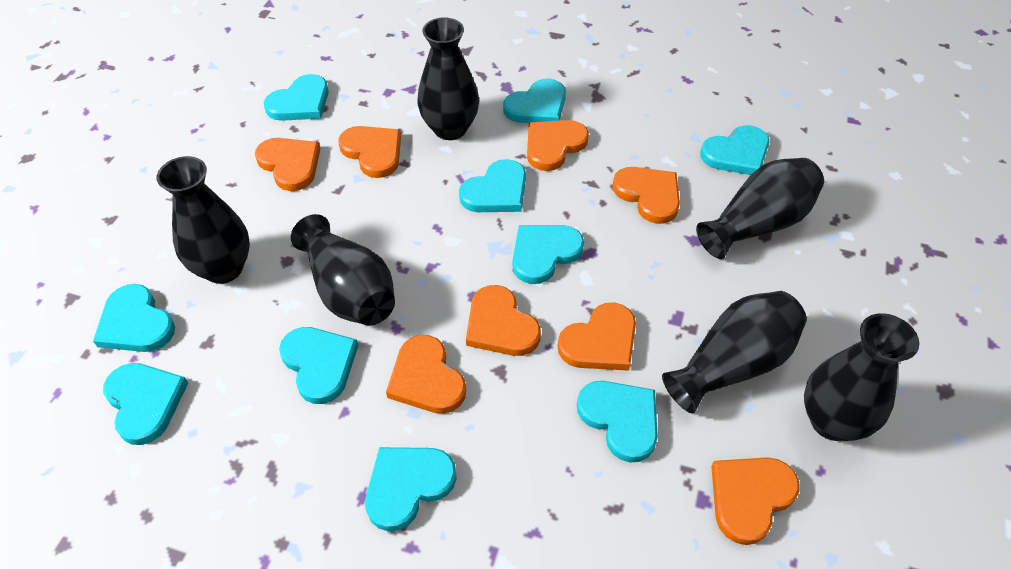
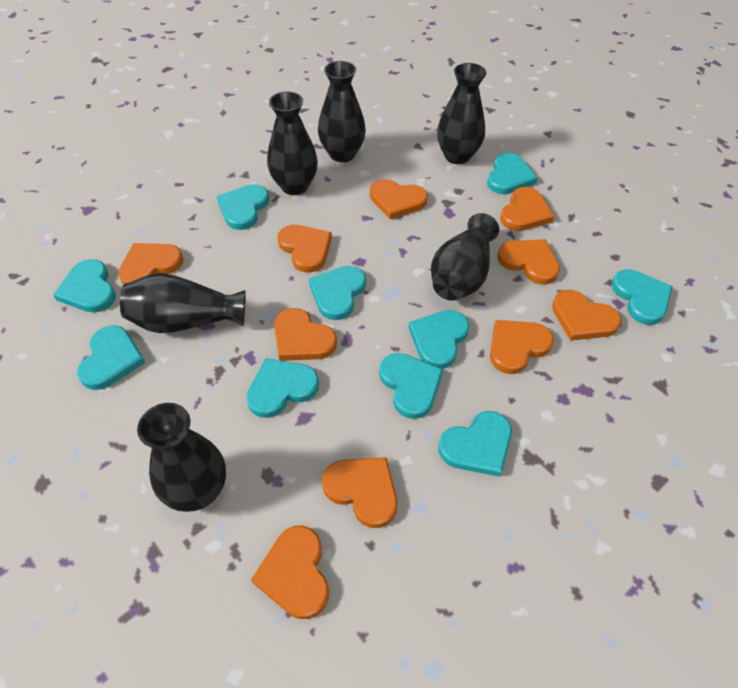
orange heart: 8 -> 10

